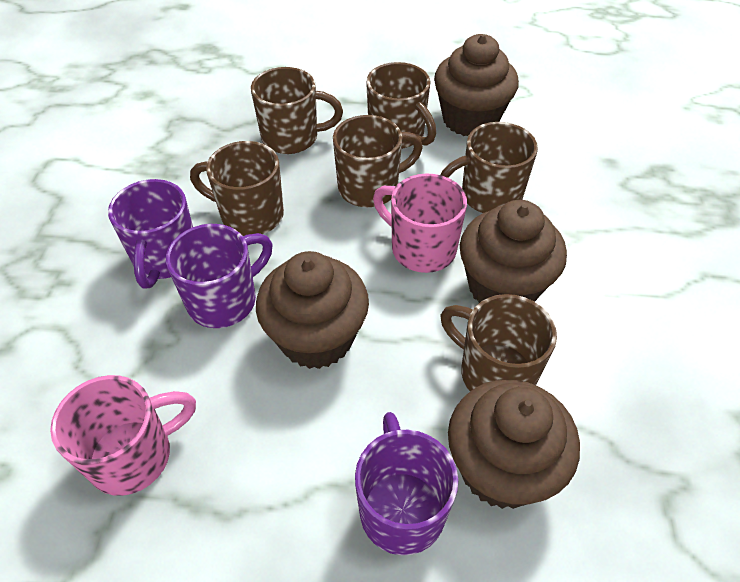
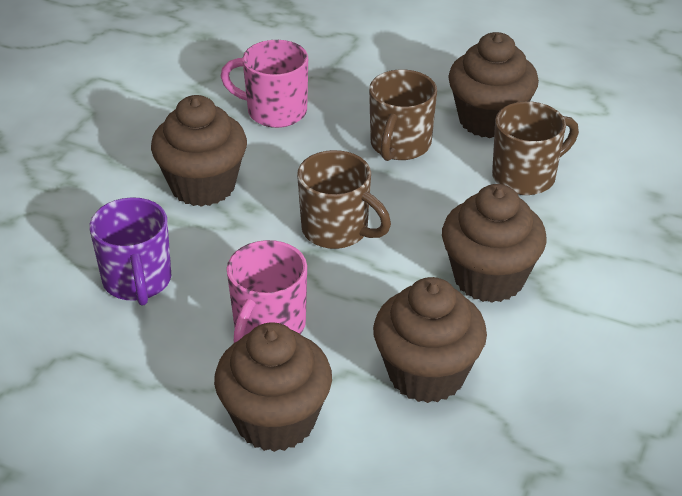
brown cupcake: 4 -> 5
brown mug: 6 -> 3
purple mug: 3 -> 1

